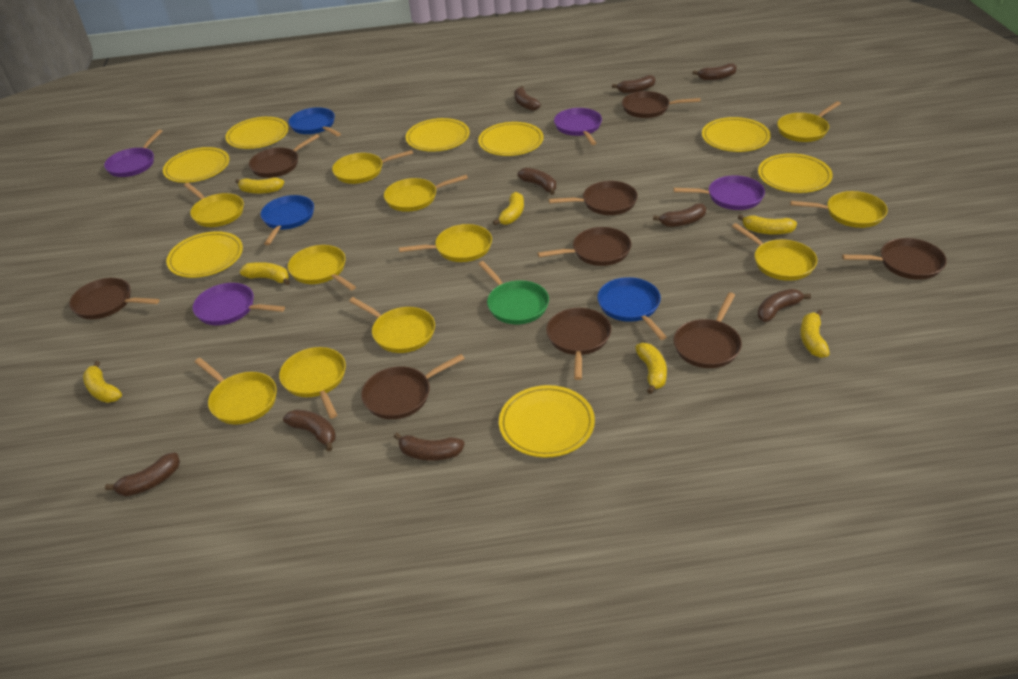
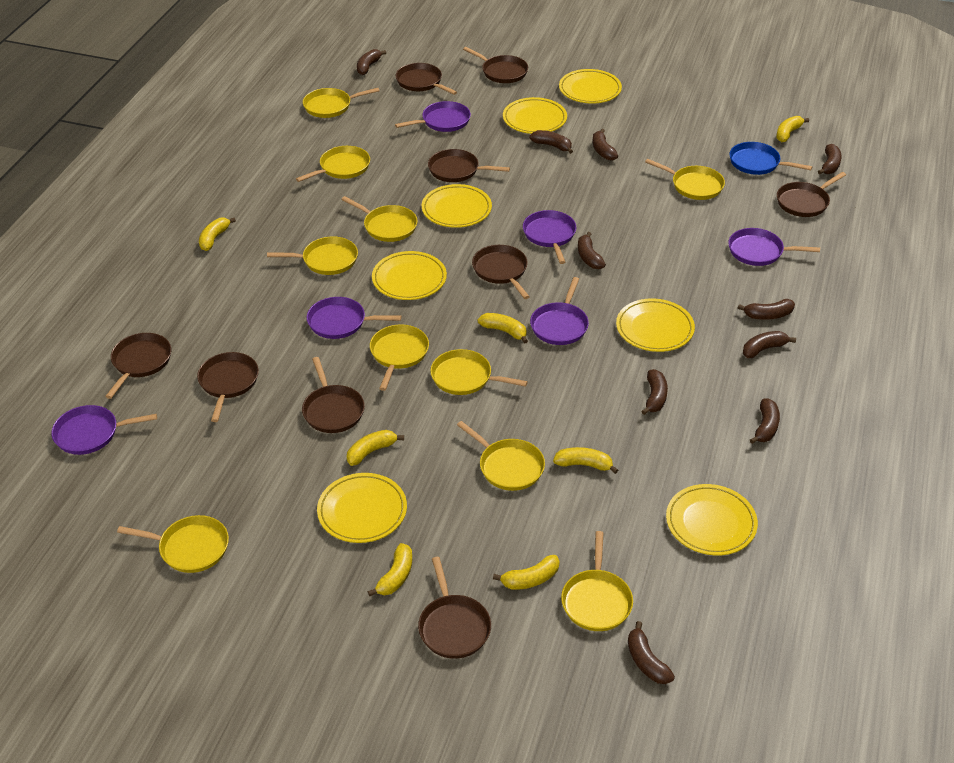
blue pan: 3 -> 1
brown banana: 9 -> 10
green pan: 1 -> 0
purple pan: 4 -> 6
yellow pan: 11 -> 10
yellow plate: 8 -> 7

